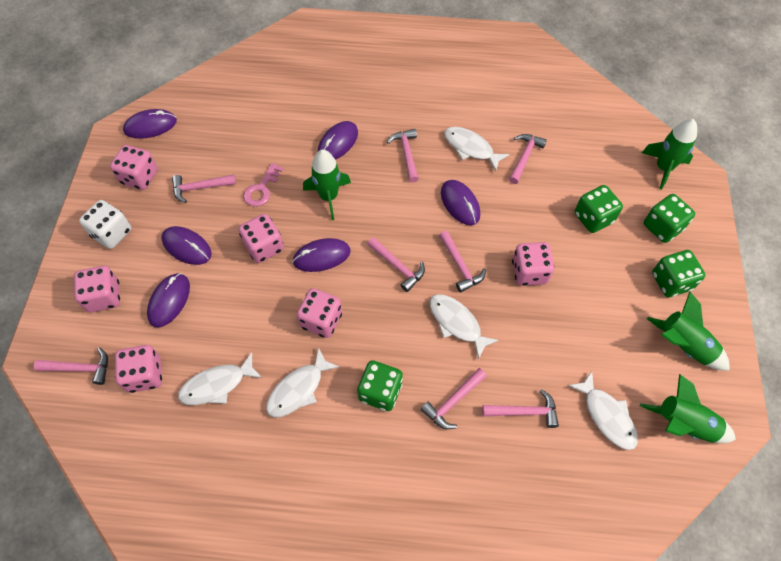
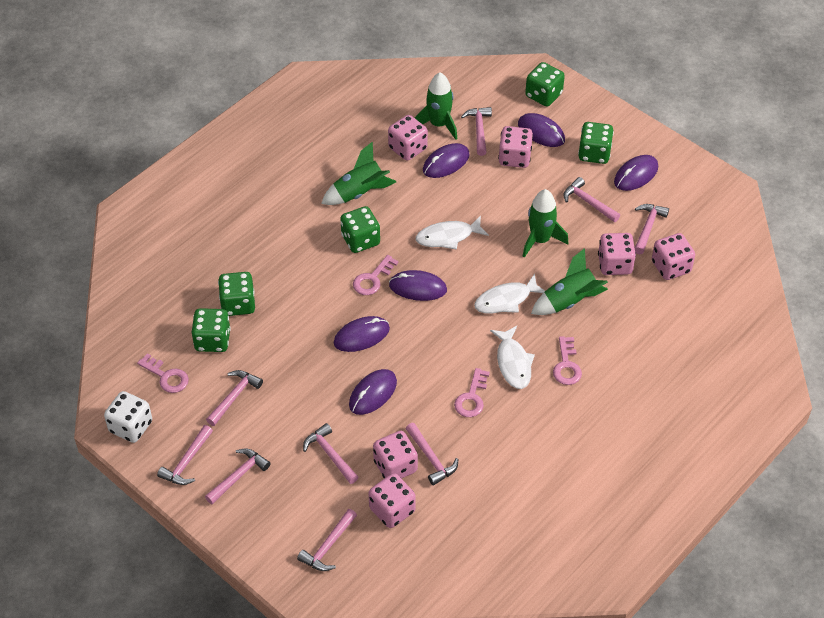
green dice: 4 -> 5
pink hammer: 8 -> 9
pink key: 1 -> 4
white fish: 5 -> 3

